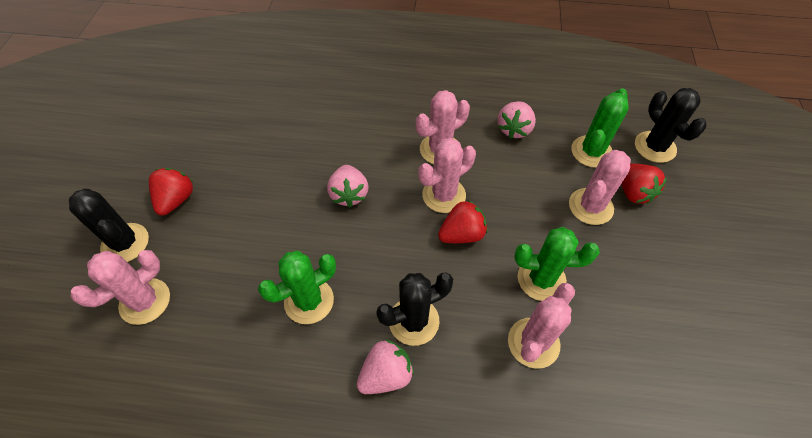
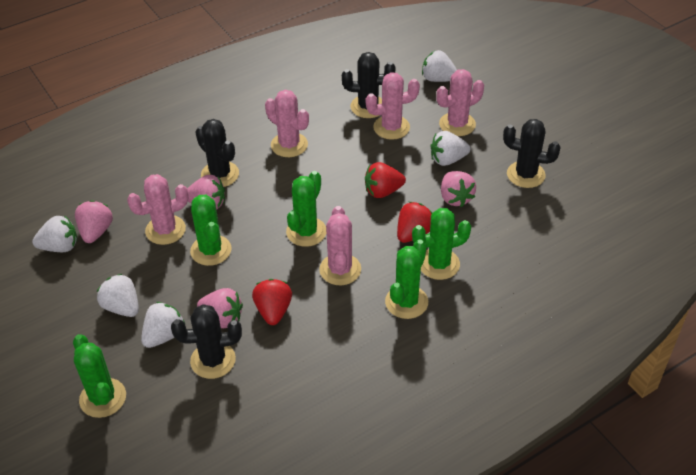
black cactus: 3 -> 4
green cactus: 3 -> 5
pink strawberry: 3 -> 4
white strawberry: 0 -> 5

